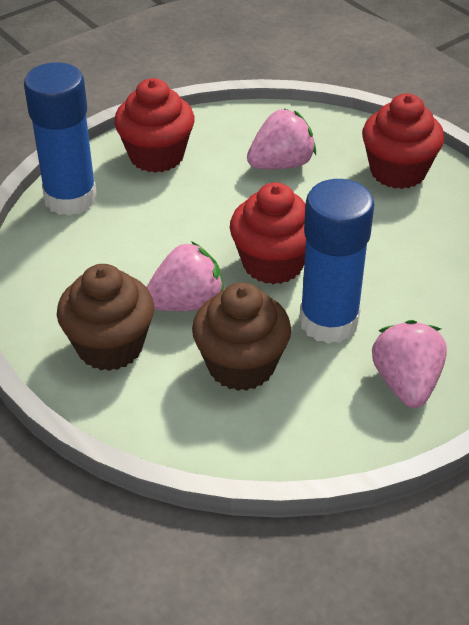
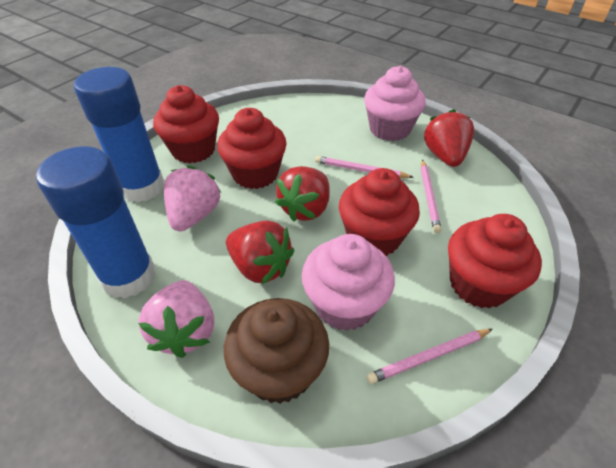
brown cupcake: 2 -> 1
pink cupcake: 0 -> 2
pink pencil: 0 -> 3
pink strawberry: 3 -> 2
red cupcake: 3 -> 4
red strawberry: 0 -> 3

